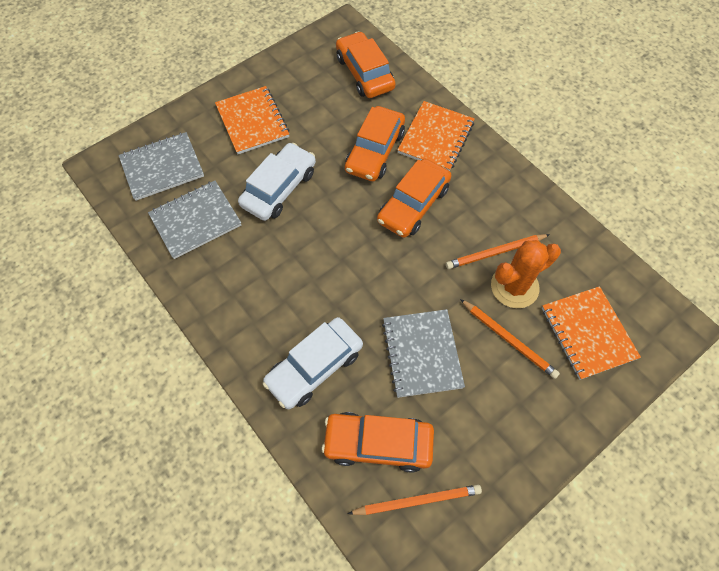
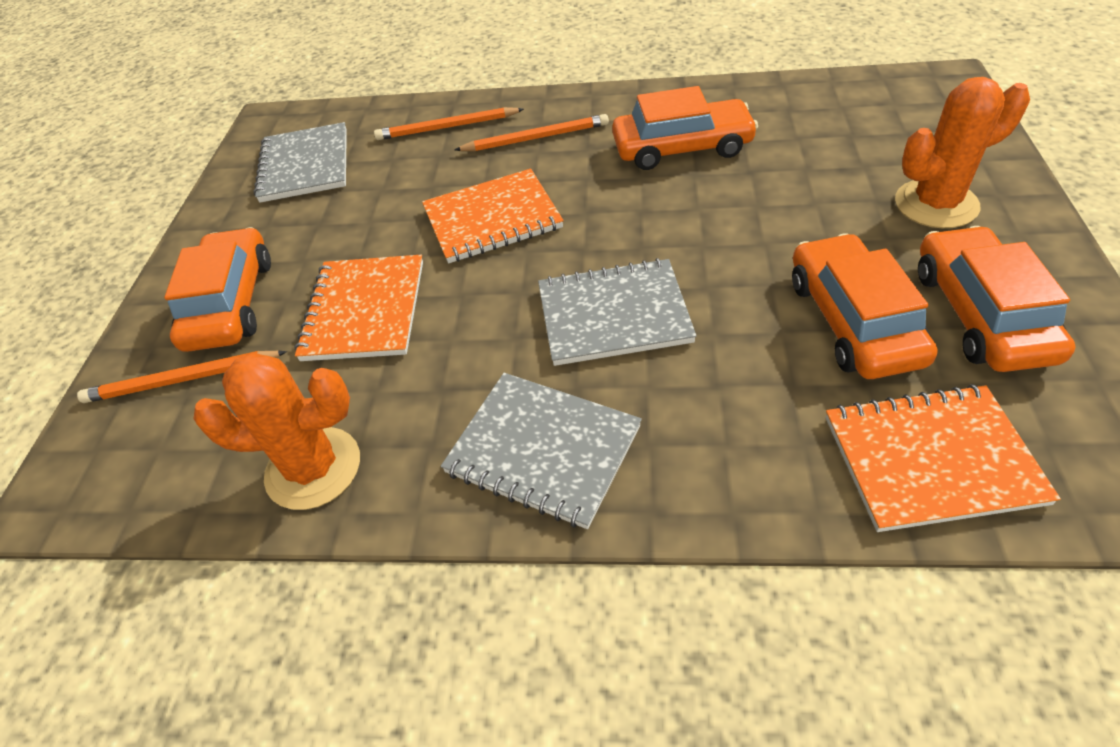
orange cactus: 1 -> 2
white car: 2 -> 0

